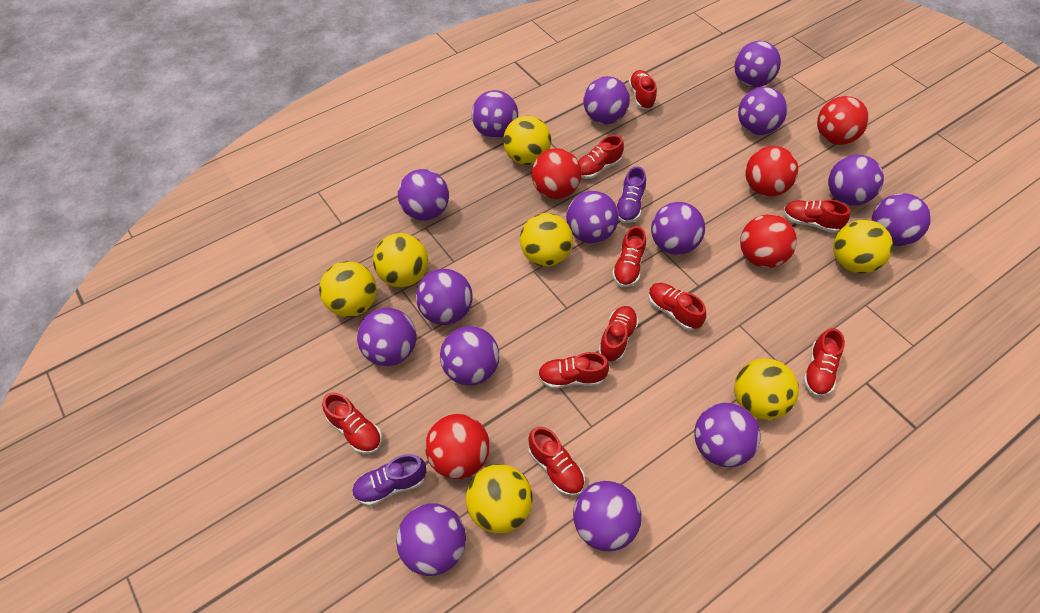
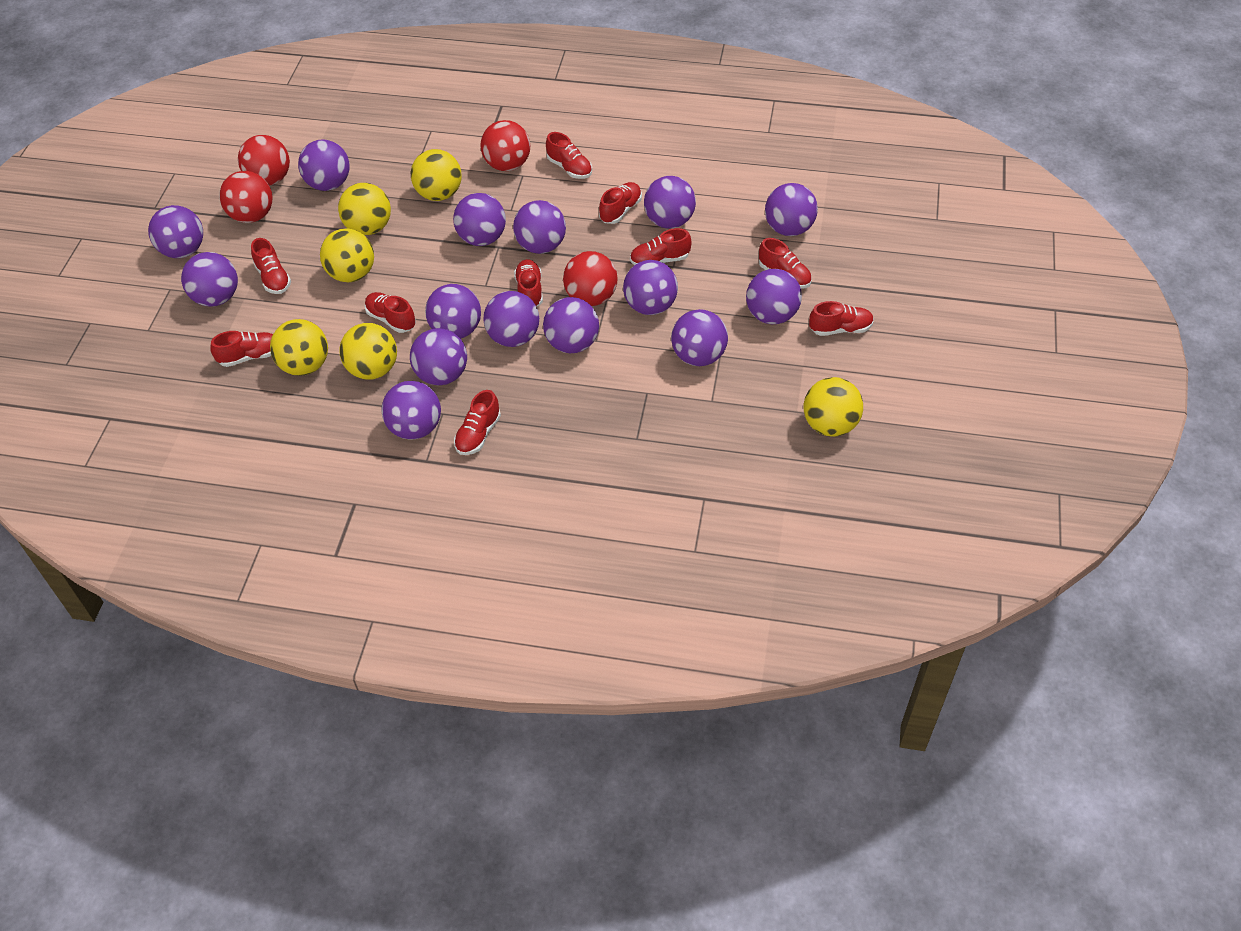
purple shoe: 2 -> 0
red ball: 5 -> 4
yellow ball: 7 -> 6

